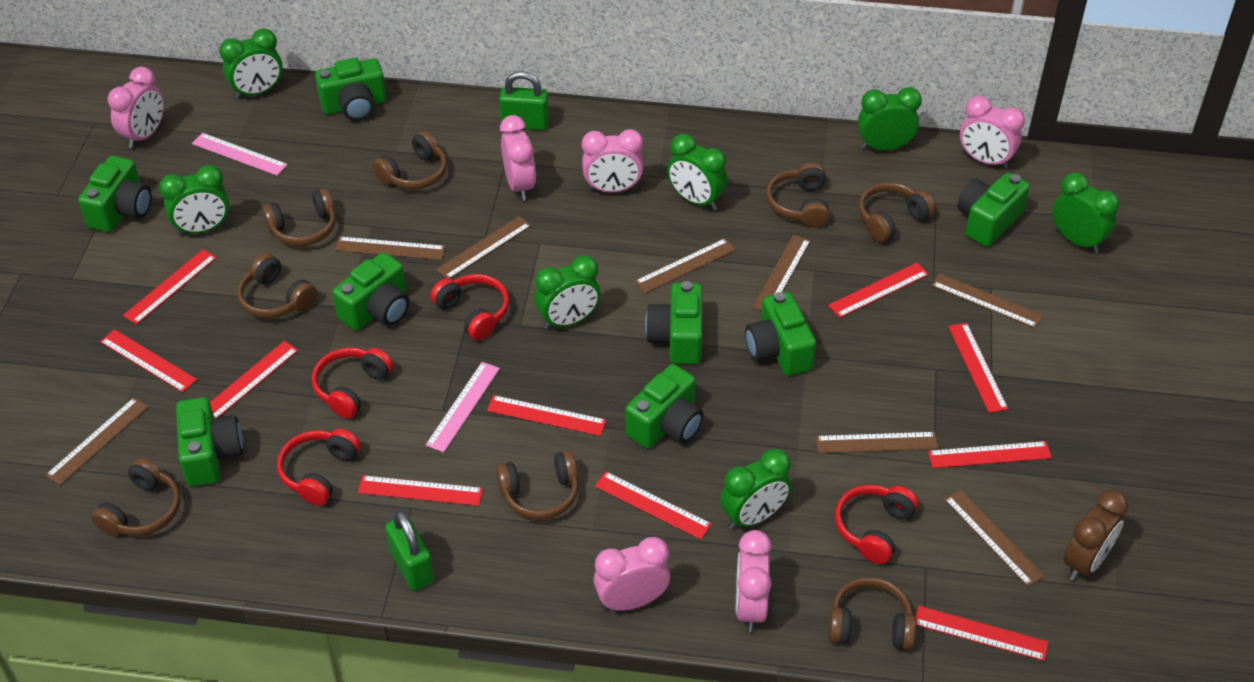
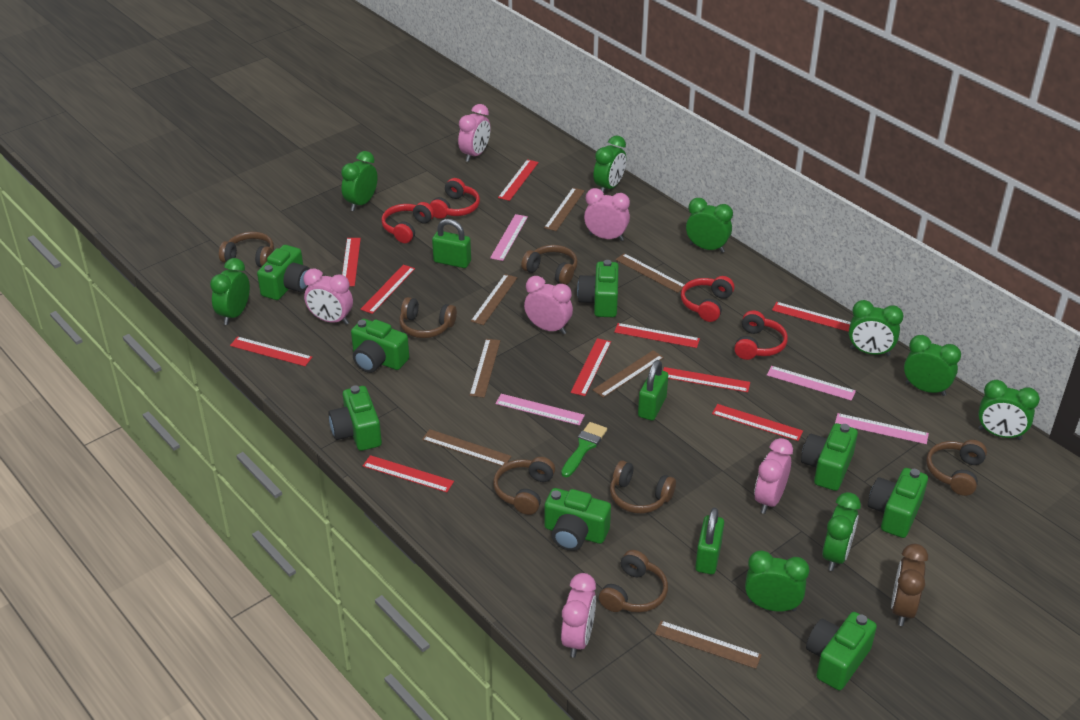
brown headphones: 8 -> 7
brown ruler: 8 -> 7
green brush: 0 -> 1
green clock: 7 -> 9
green padlock: 2 -> 3
pink ruler: 2 -> 4

